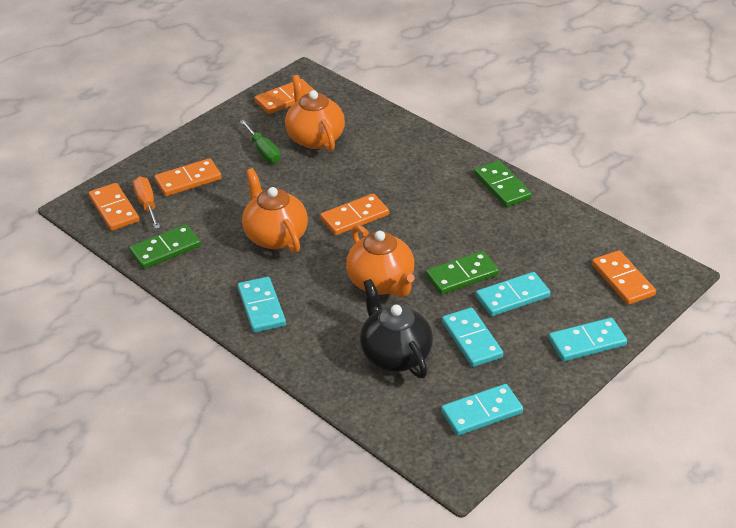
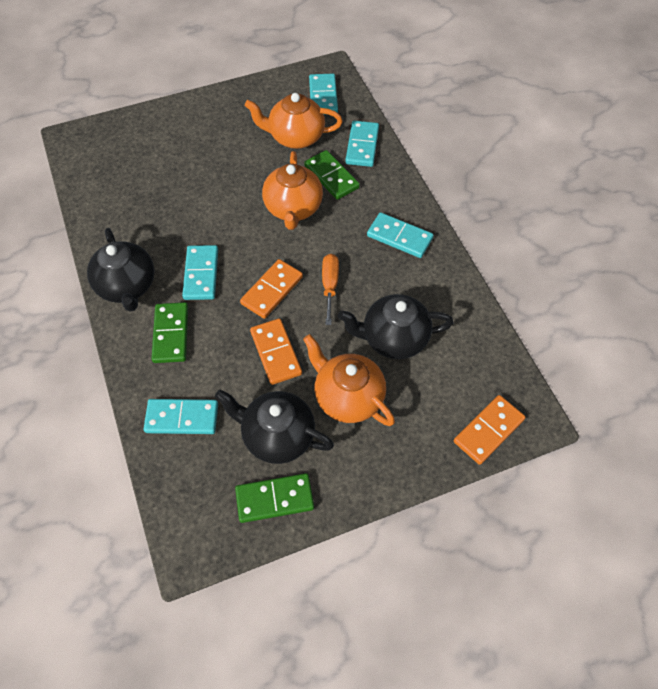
black teapot: 1 -> 3
green screwdriver: 1 -> 0
orange domino: 5 -> 3

